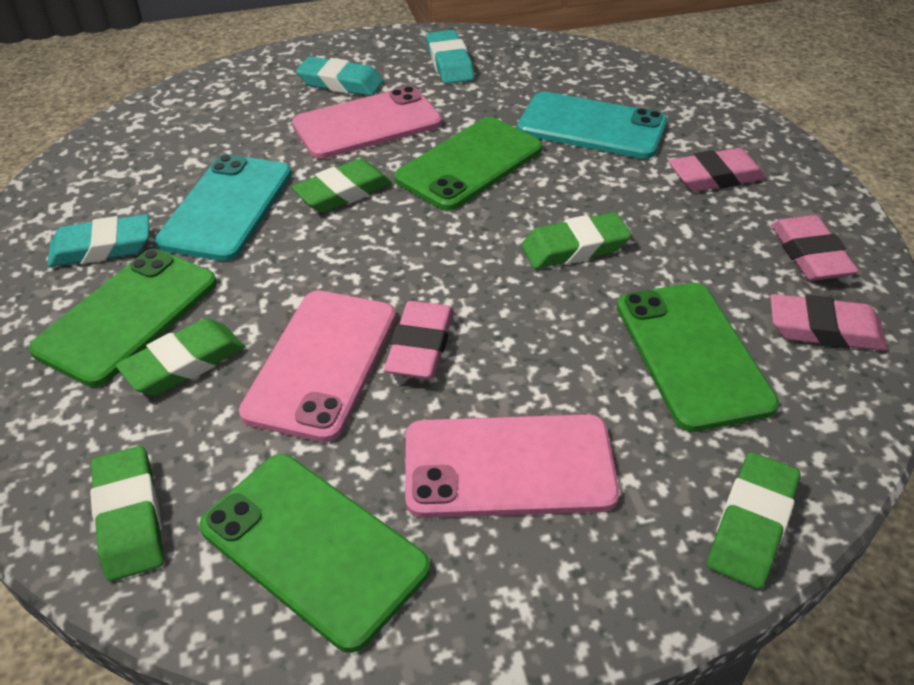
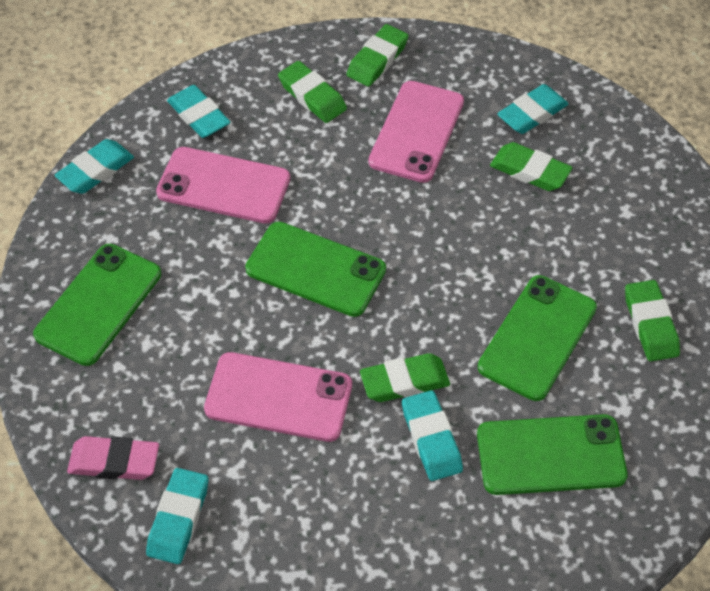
pink eraser: 4 -> 1
turquoise eraser: 3 -> 5
turquoise phone: 2 -> 0

